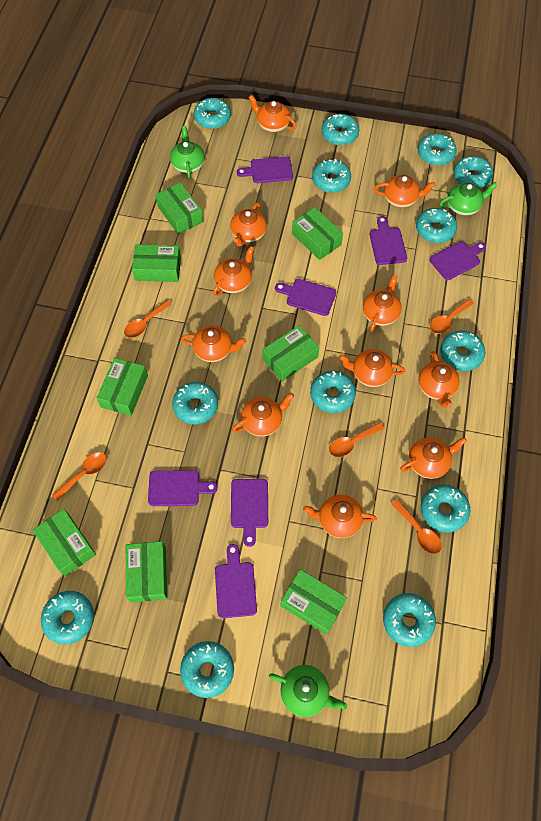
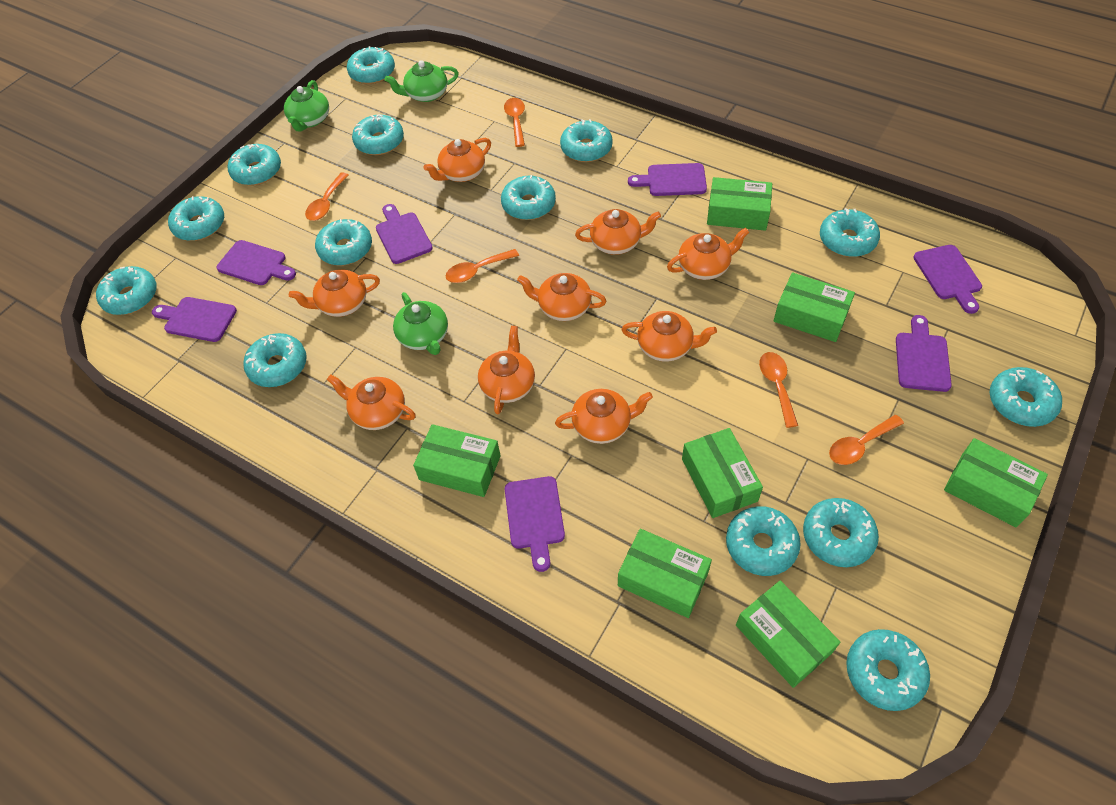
green box: 8 -> 7
orange teapot: 11 -> 9
turquoise donut: 13 -> 14

